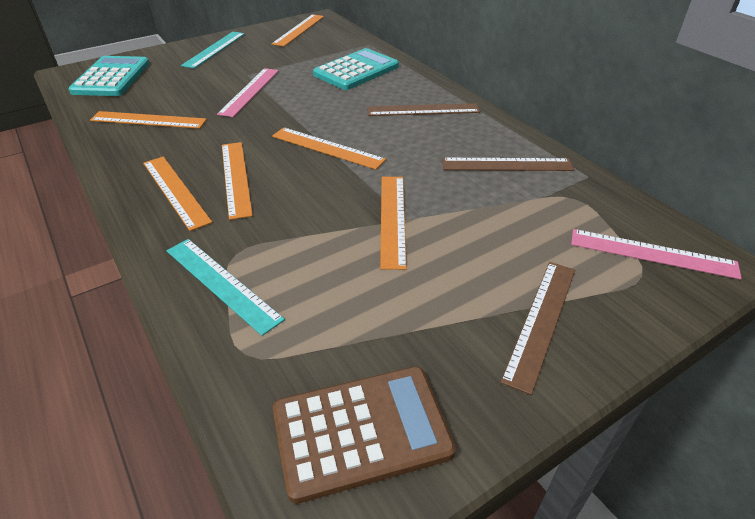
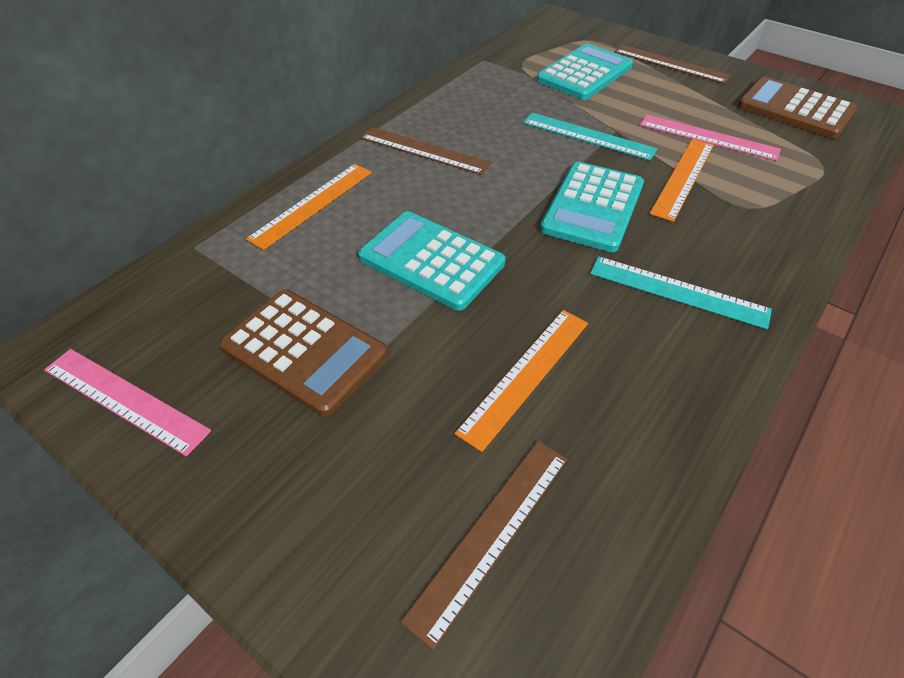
brown calculator: 1 -> 2
orange ruler: 6 -> 3
turquoise calculator: 2 -> 3

